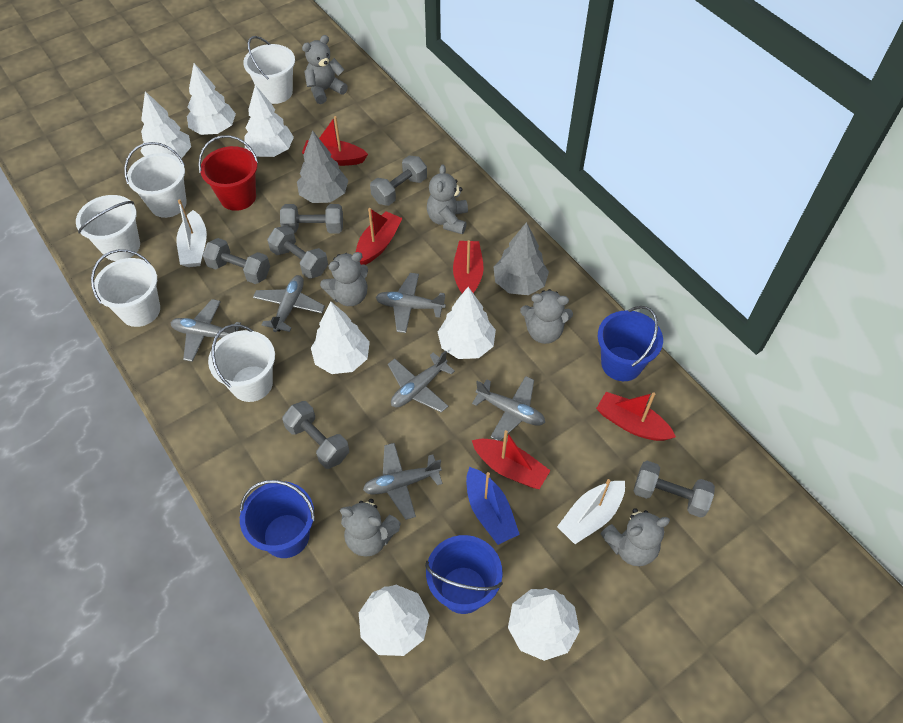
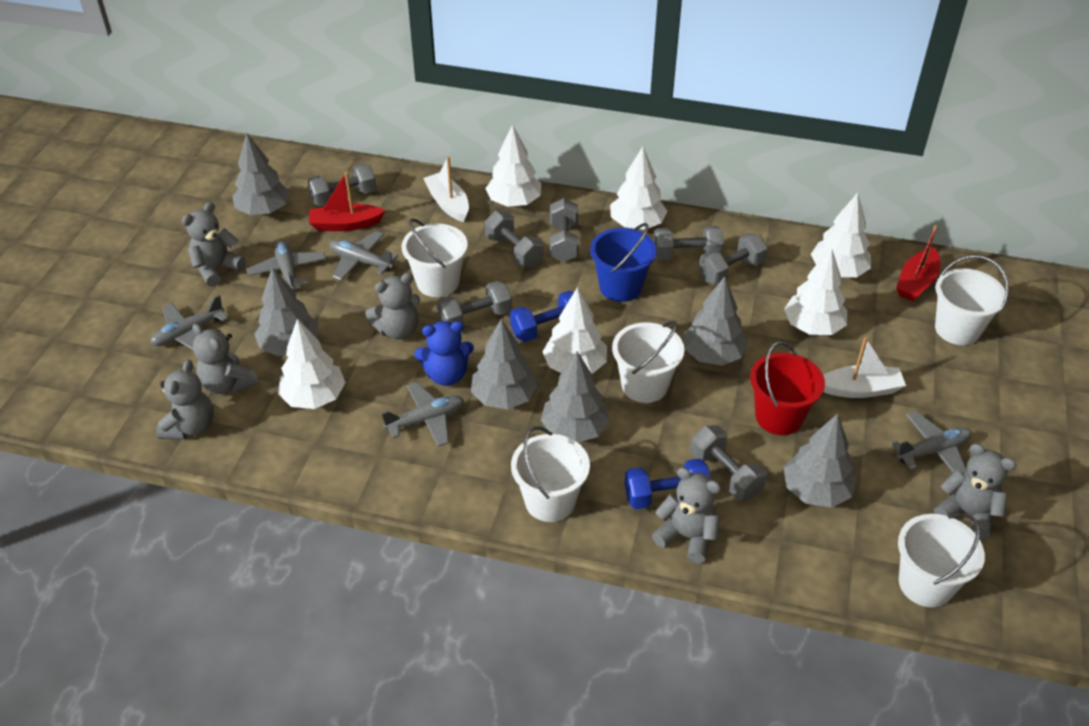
blue boat: 1 -> 0
blue bucket: 3 -> 1
blue dumbbell: 0 -> 2
blue teddy bear: 0 -> 1
grey dumbbell: 6 -> 7
grey plane: 6 -> 5
grey tree: 2 -> 6
red boat: 5 -> 2
white tree: 7 -> 6

